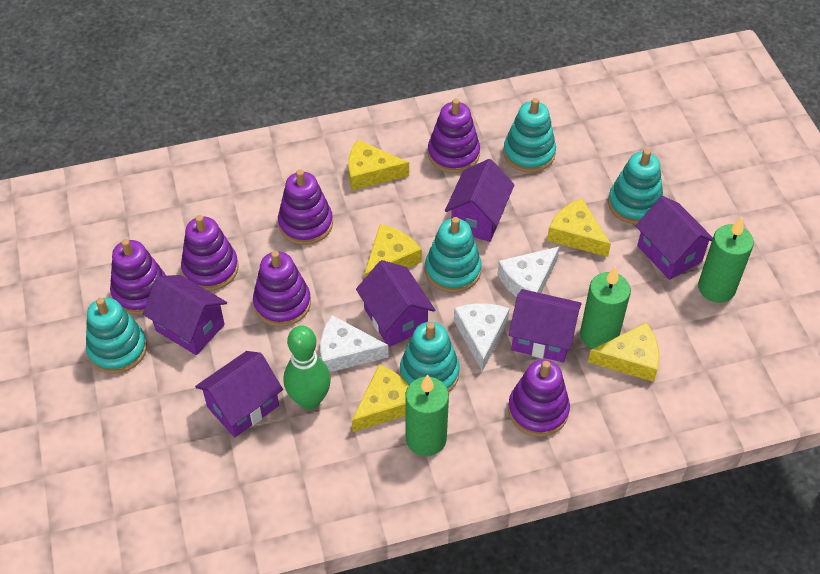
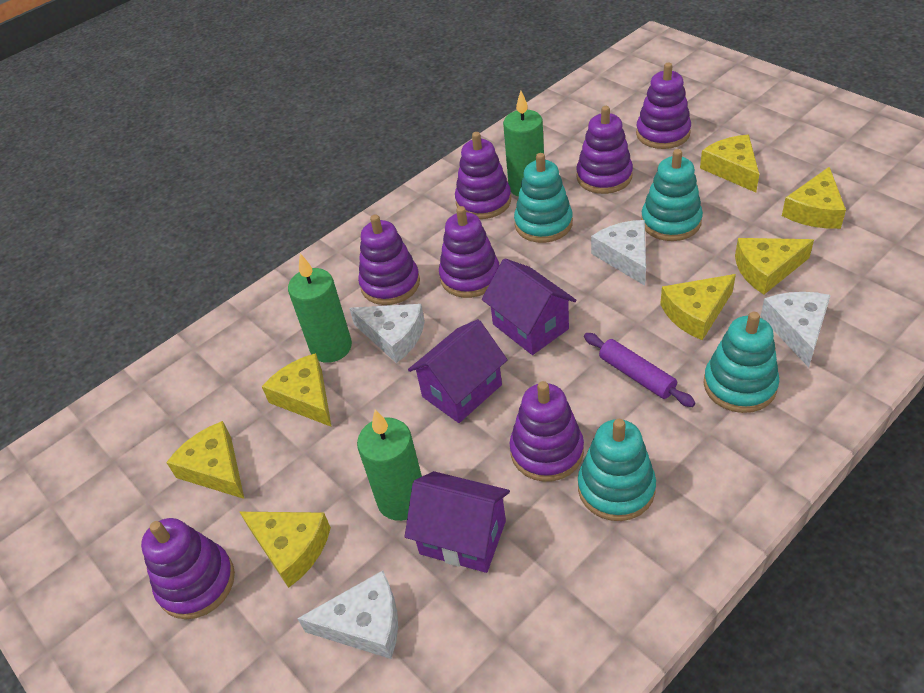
green bowling pin: 1 -> 0
purple house: 6 -> 3
purple rolling pin: 0 -> 1
purple stacking toy: 6 -> 7
turquoise stacking toy: 5 -> 4
white cheese: 3 -> 4
yellow cheese: 5 -> 7

